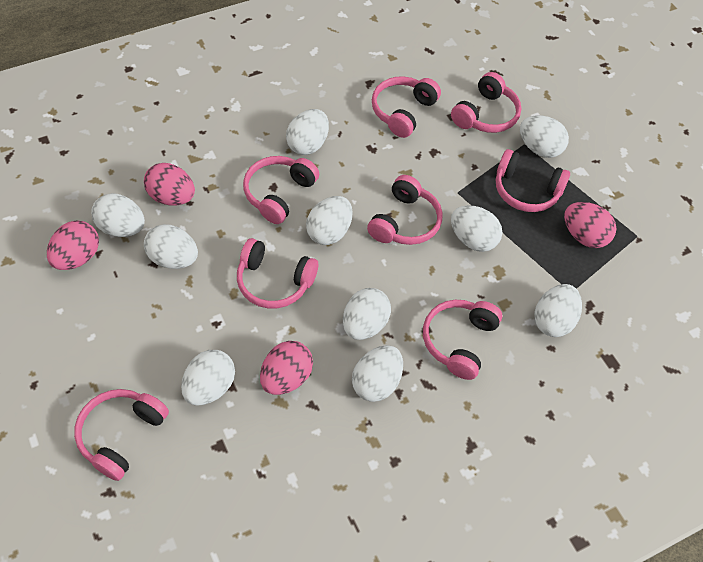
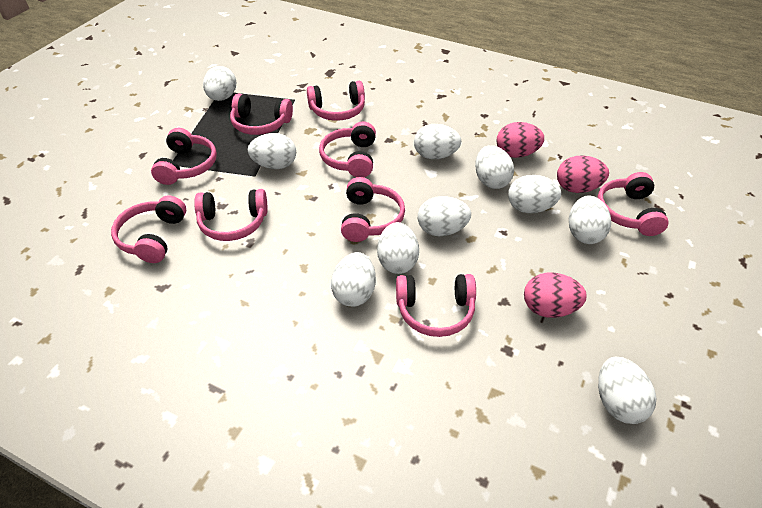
pink egg: 4 -> 3
pink headphones: 8 -> 9

